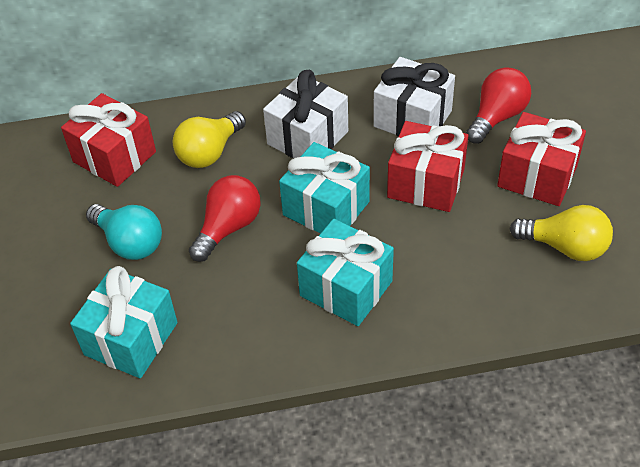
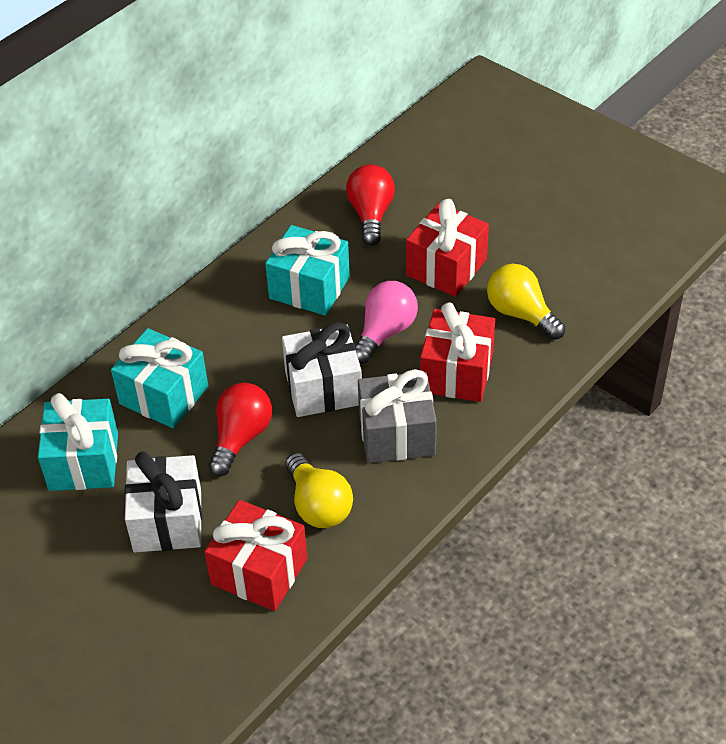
grey gift: 0 -> 1
pink light bulb: 0 -> 1
turquoise light bulb: 1 -> 0

